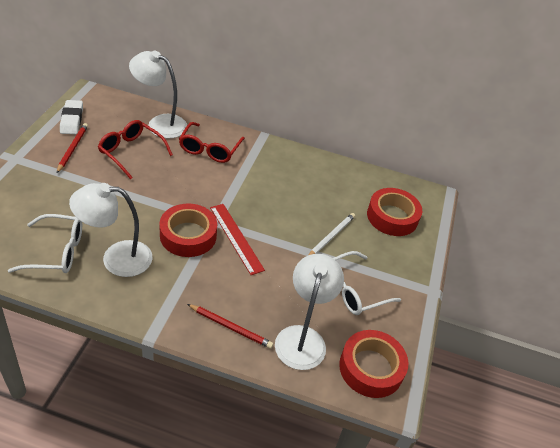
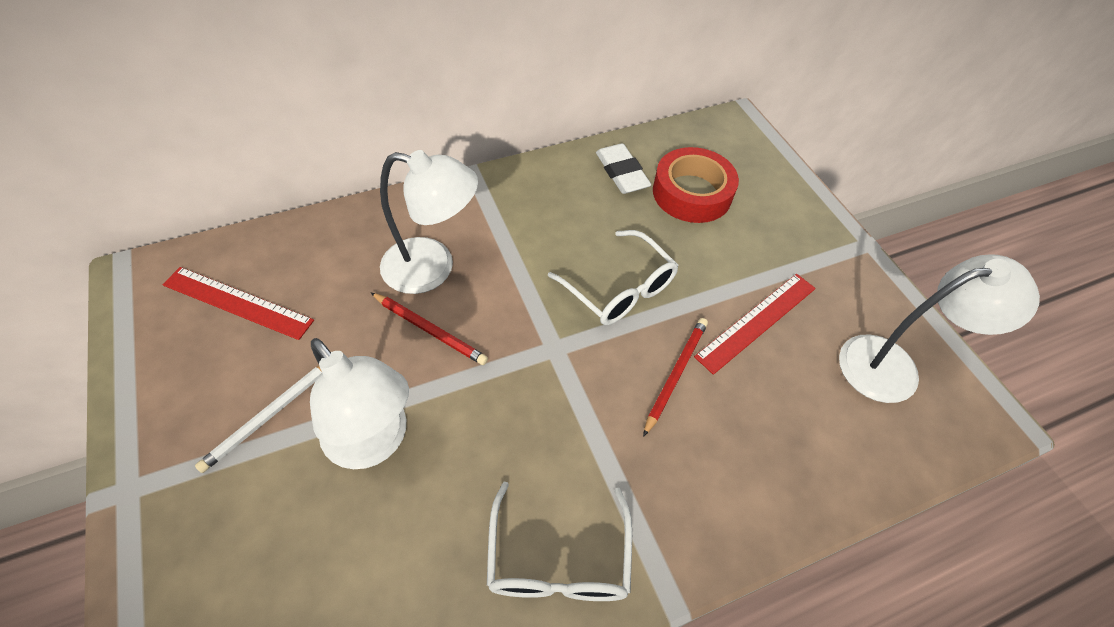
red glasses: 2 -> 0
red ruler: 1 -> 2
red tape: 3 -> 1

